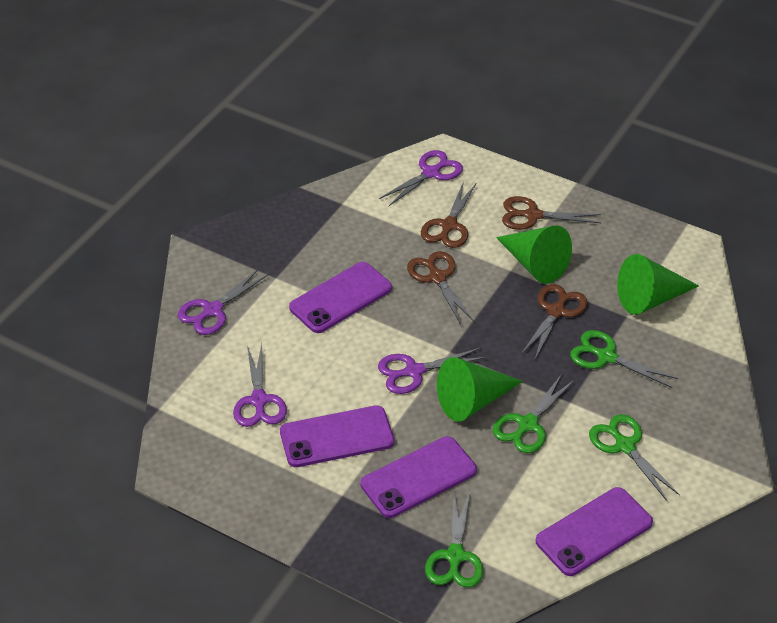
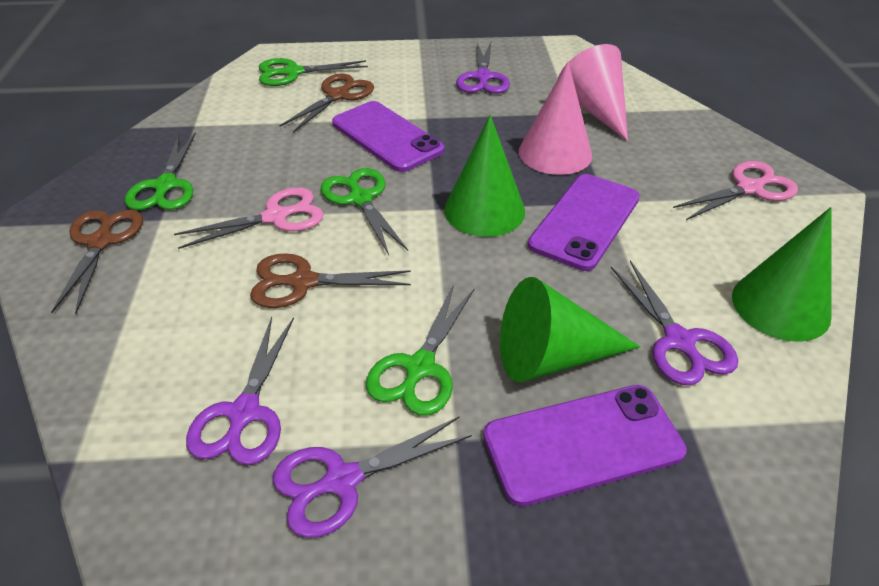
brown scissors: 4 -> 3
pink cone: 0 -> 2
pink scissors: 0 -> 2
purple phone: 4 -> 3

